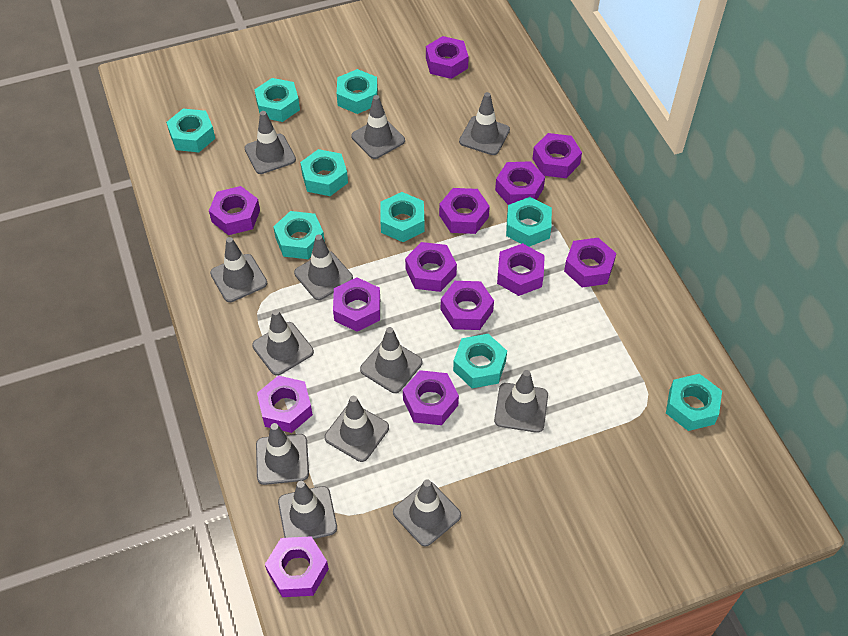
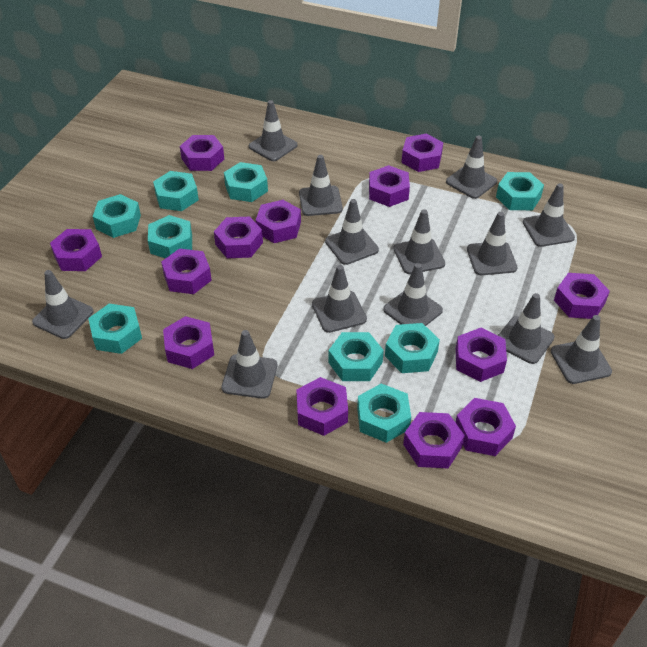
grey traffic cone: 12 -> 13

